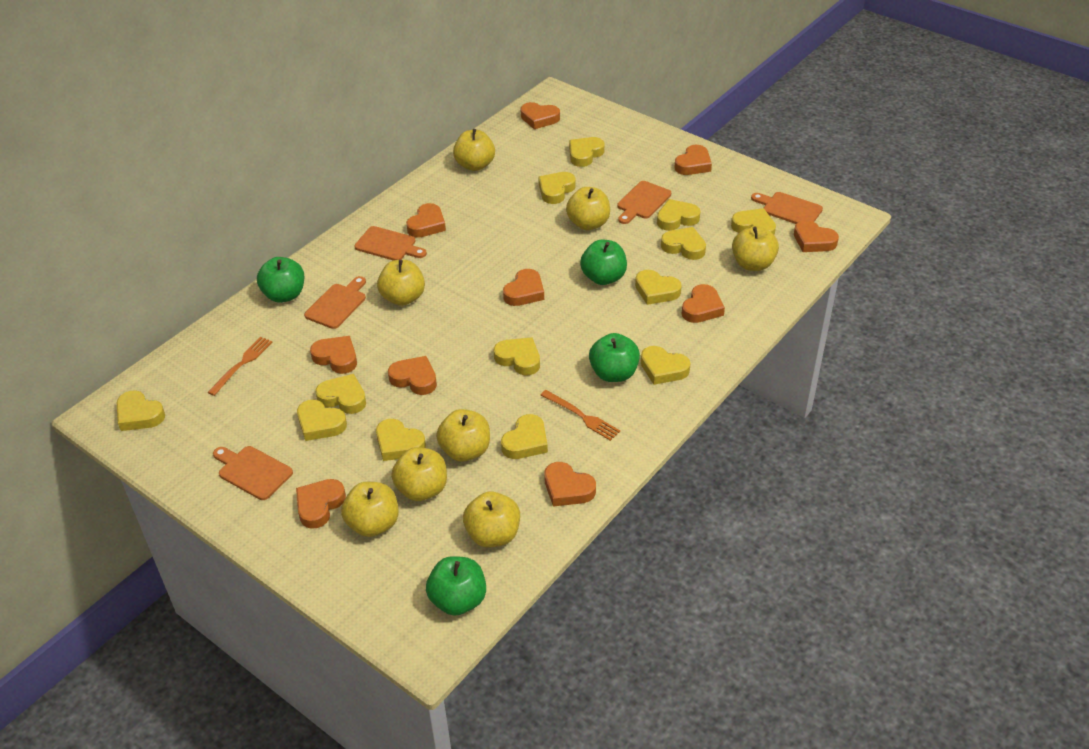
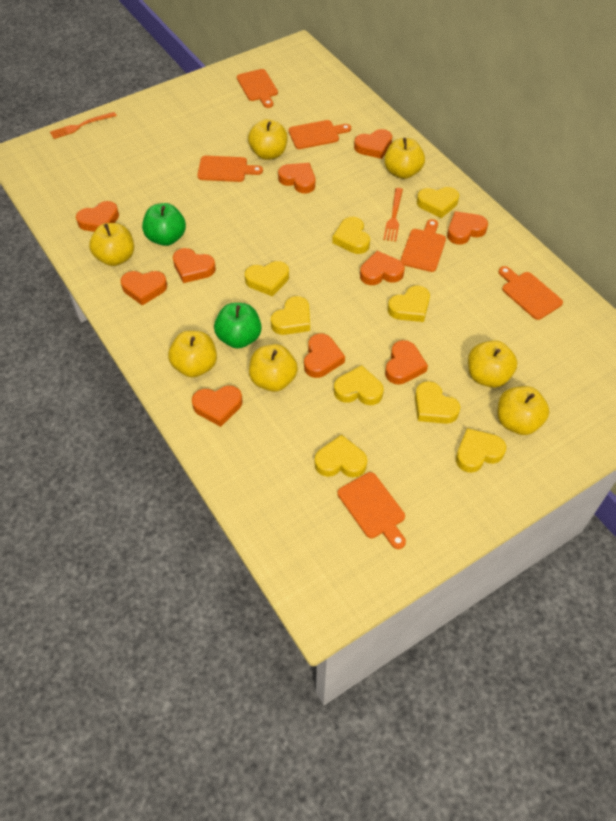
green apple: 4 -> 2
orange cutting board: 5 -> 6
yellow apple: 8 -> 7
yellow heart: 13 -> 9

